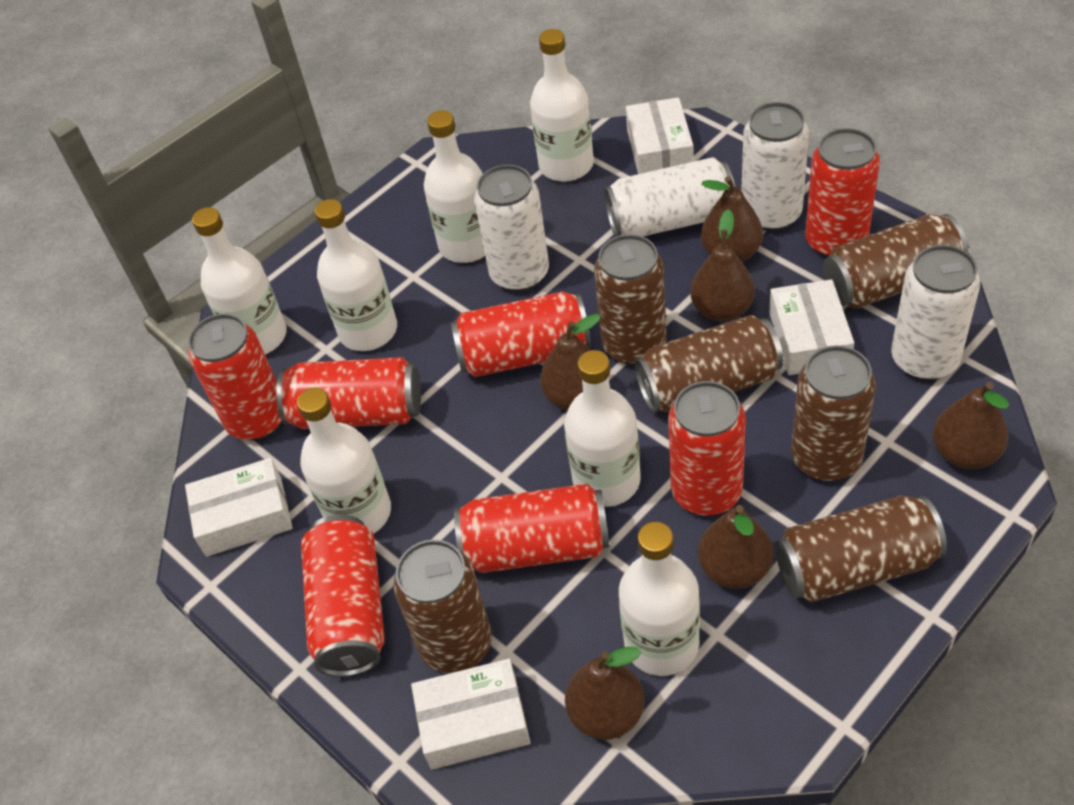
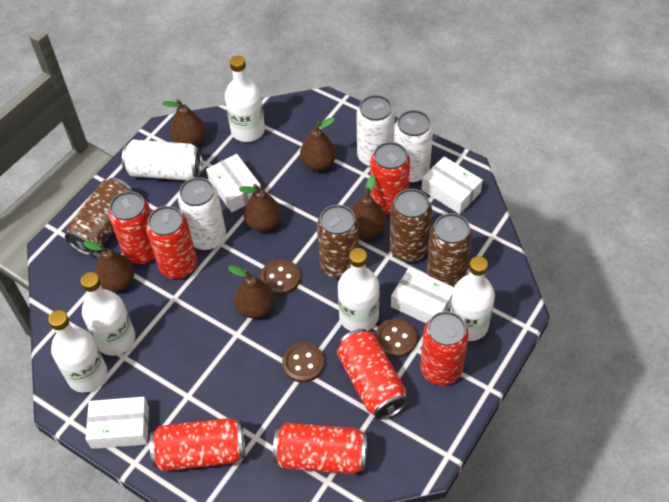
brown button: 0 -> 3
brown can: 6 -> 4
white bottle: 7 -> 5

